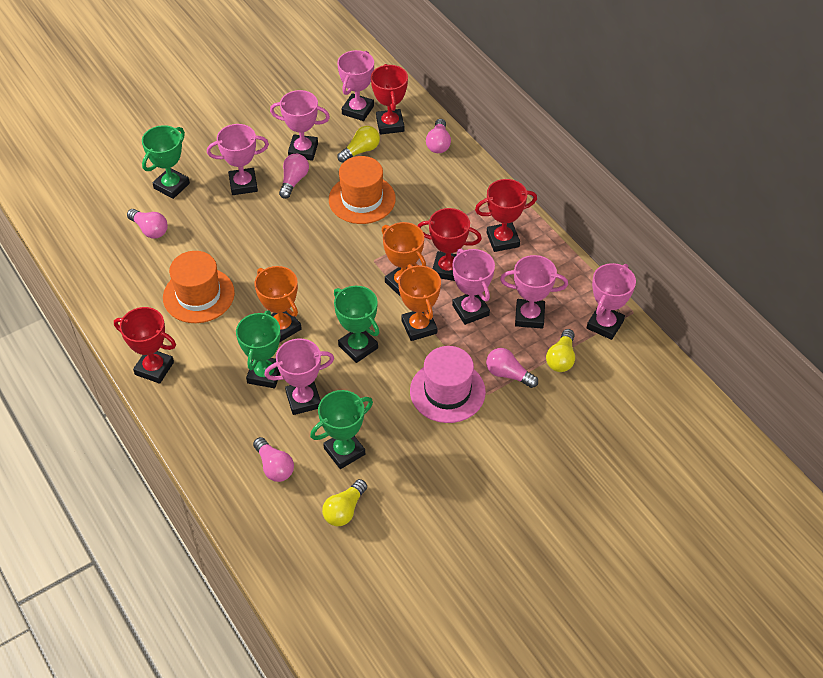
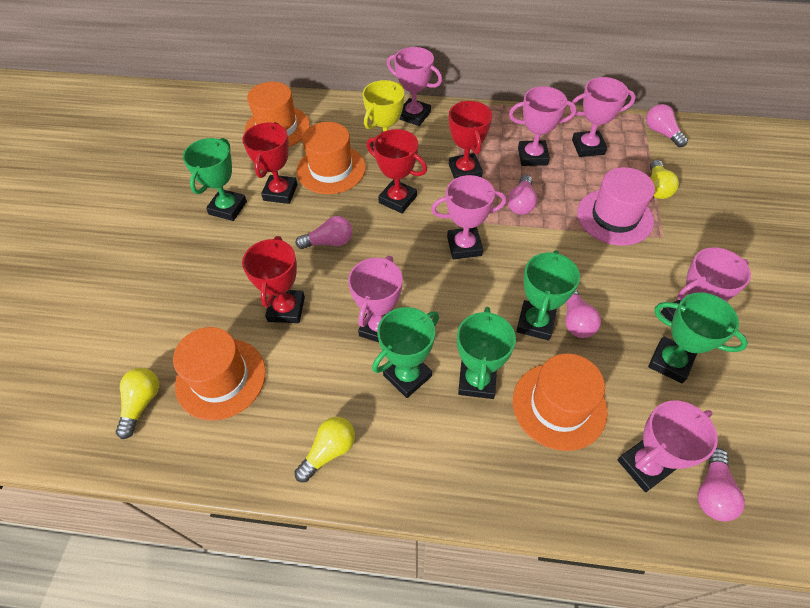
green trophy: 4 -> 5
orange hat: 2 -> 4
orange trophy: 3 -> 0
yellow trophy: 0 -> 1

